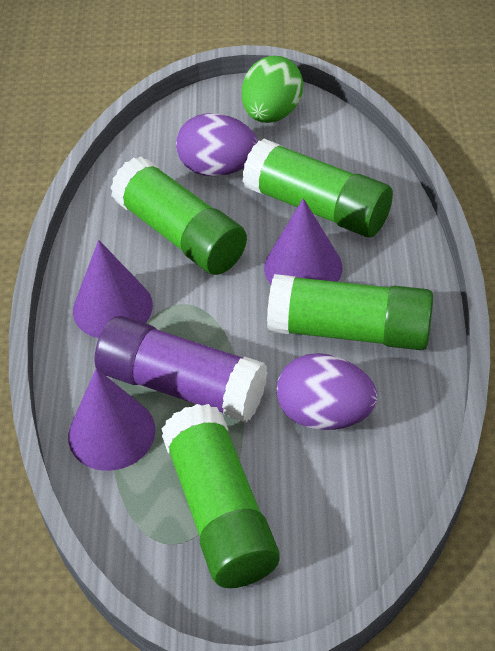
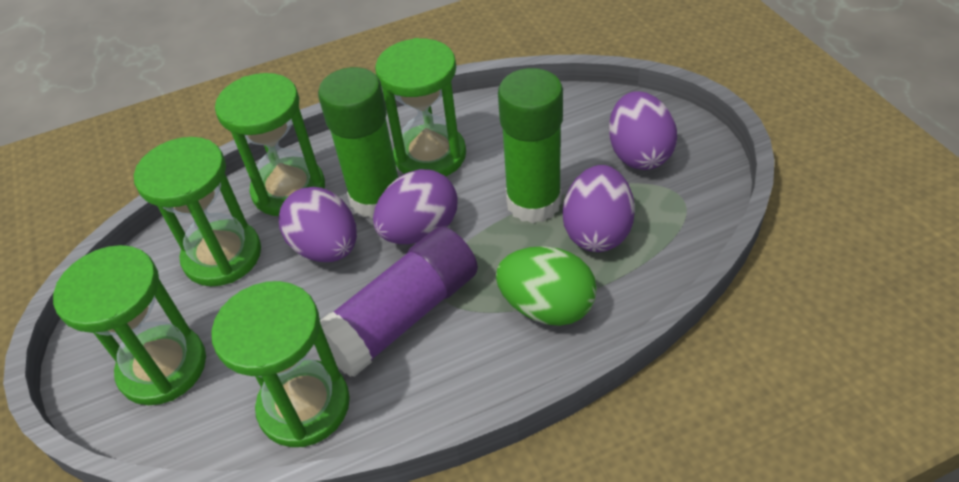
green glue stick: 4 -> 2
green hourglass: 0 -> 5
purple cone: 3 -> 0
purple egg: 2 -> 4

